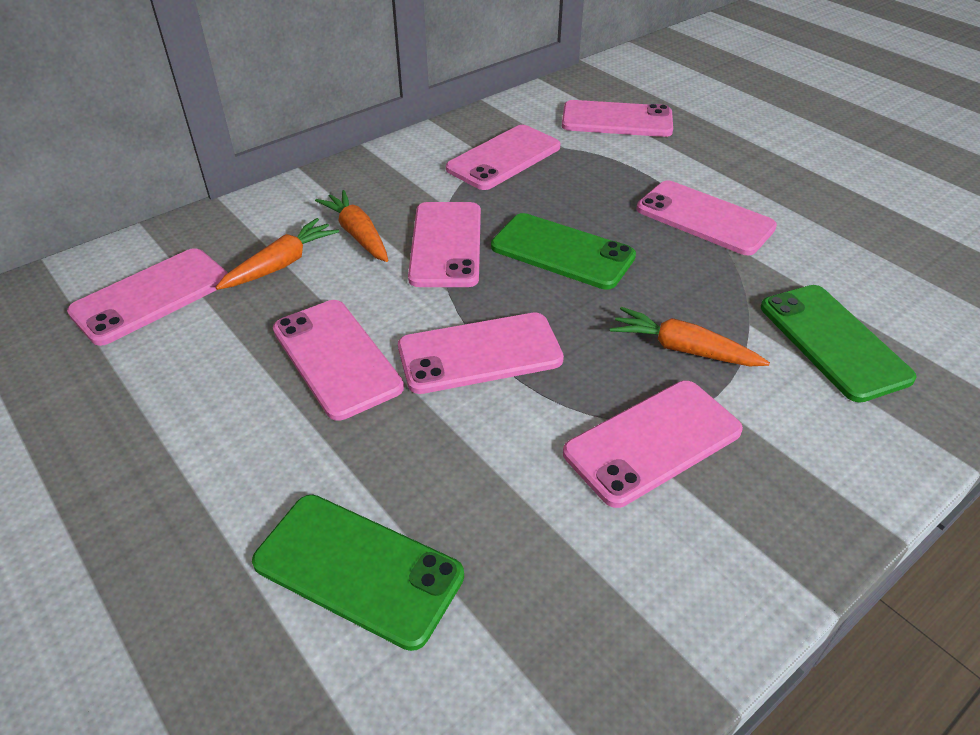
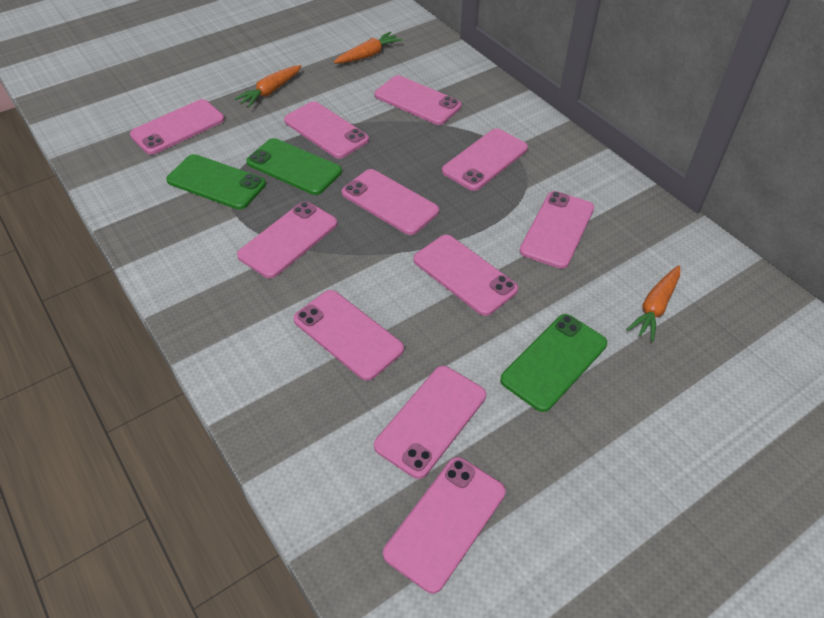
pink phone: 8 -> 11

